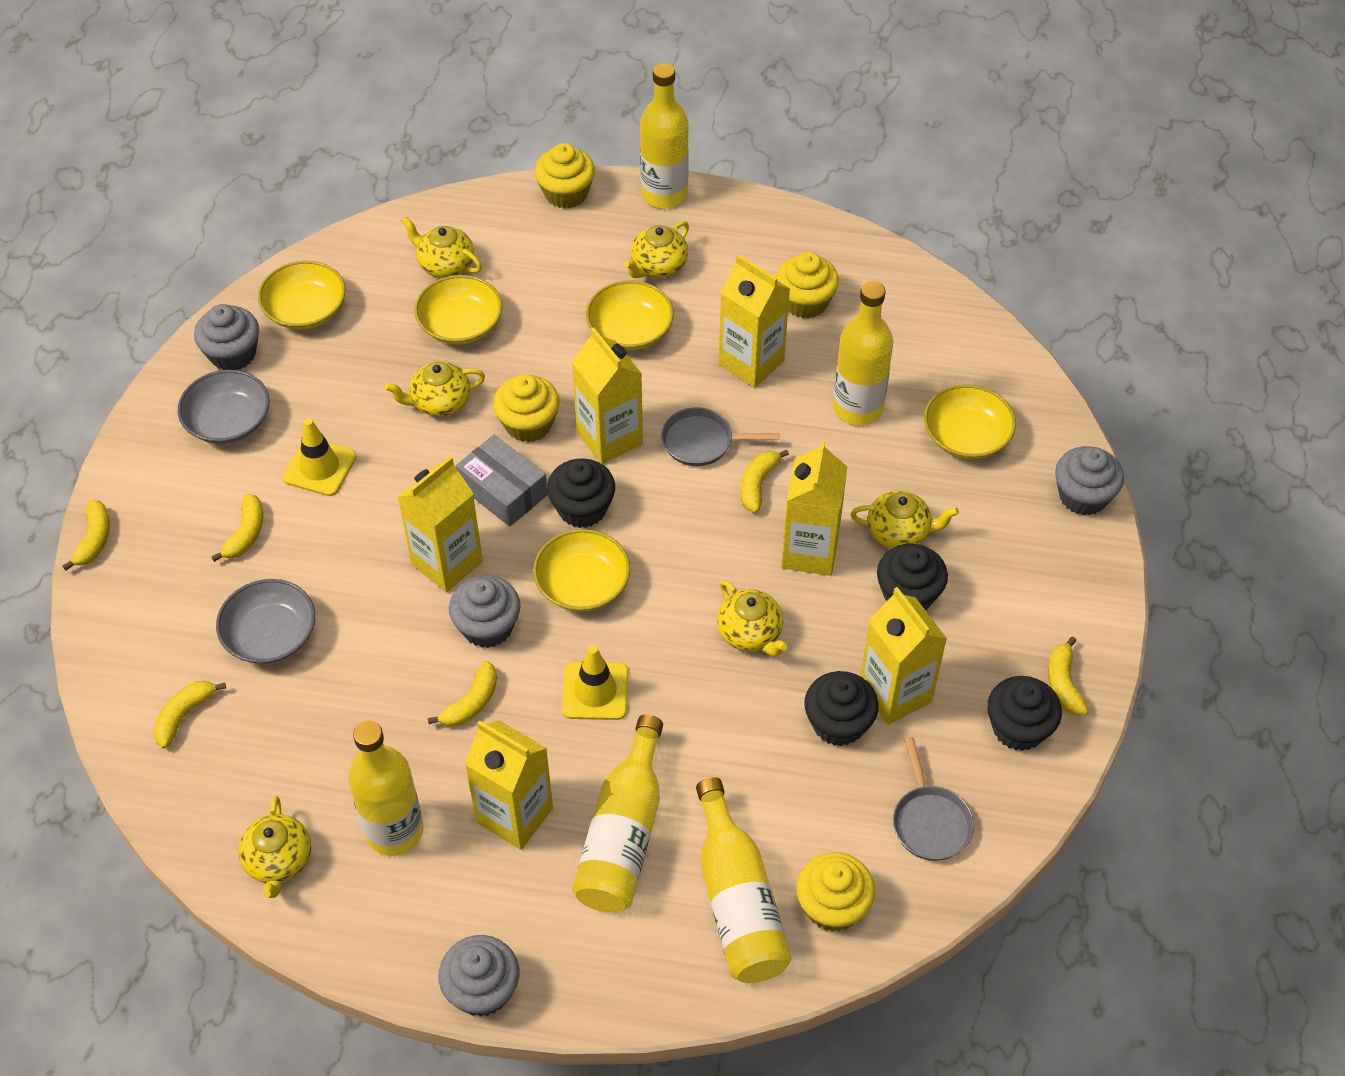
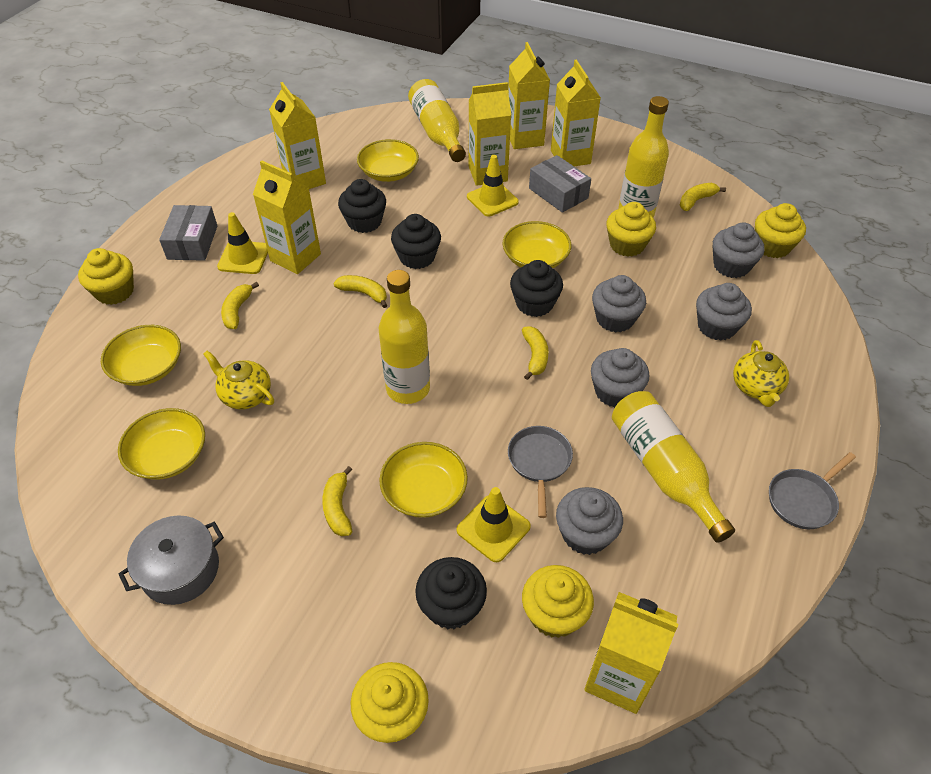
grey bowl: 2 -> 0
grey box: 1 -> 2
grey cupcake: 4 -> 5
grey pot: 0 -> 1
yellow banana: 6 -> 5
yellow bottle: 5 -> 4
yellow cupcake: 4 -> 5
yellow teapot: 6 -> 2
yellow traffic cone: 2 -> 3

